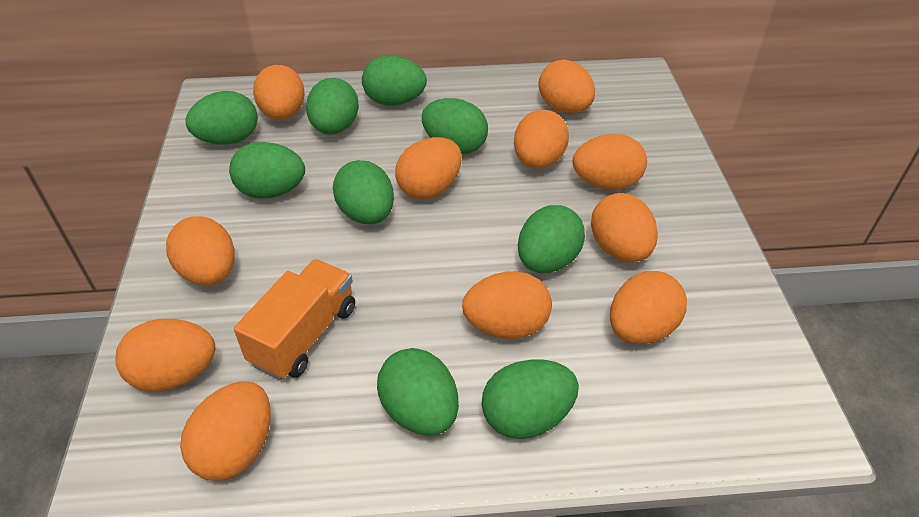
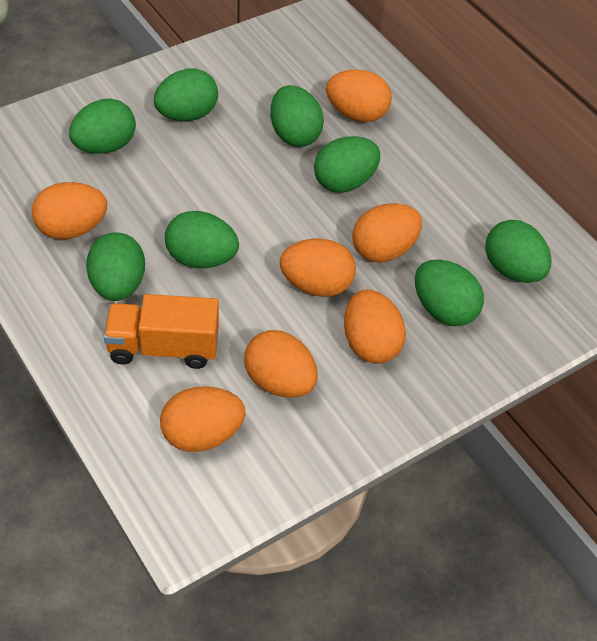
green egg: 9 -> 8
orange egg: 11 -> 7

